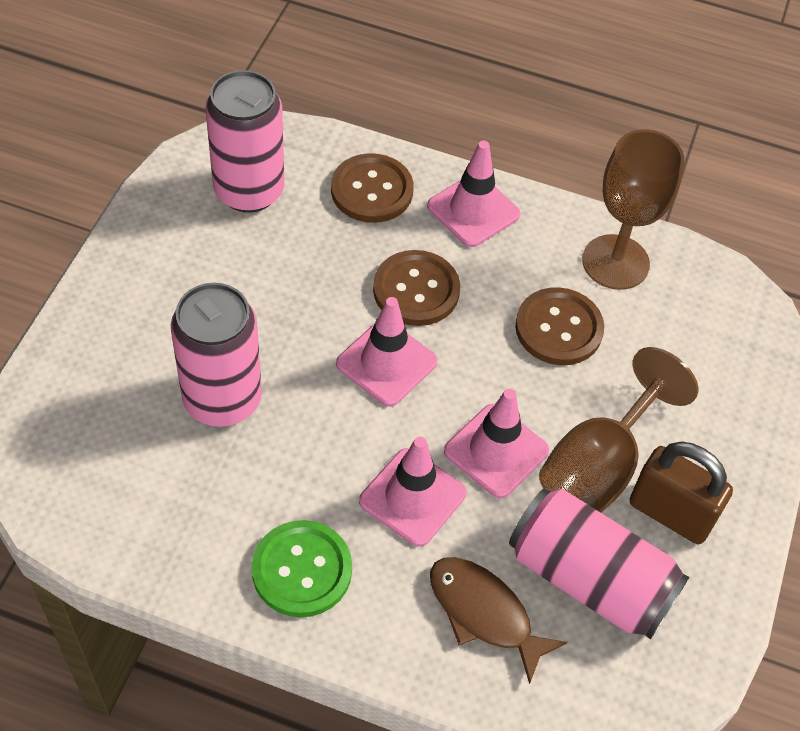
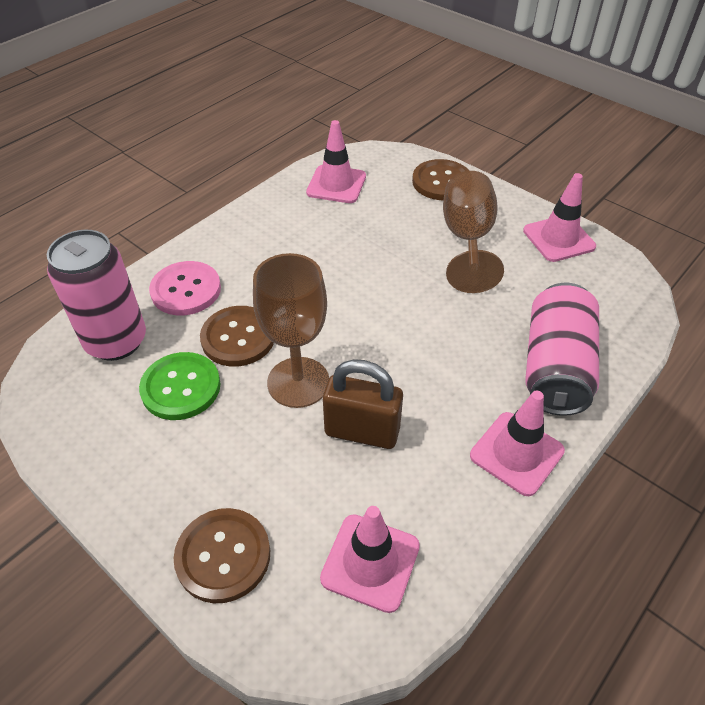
brown fish: 1 -> 0
pink button: 0 -> 1
pink can: 3 -> 2

